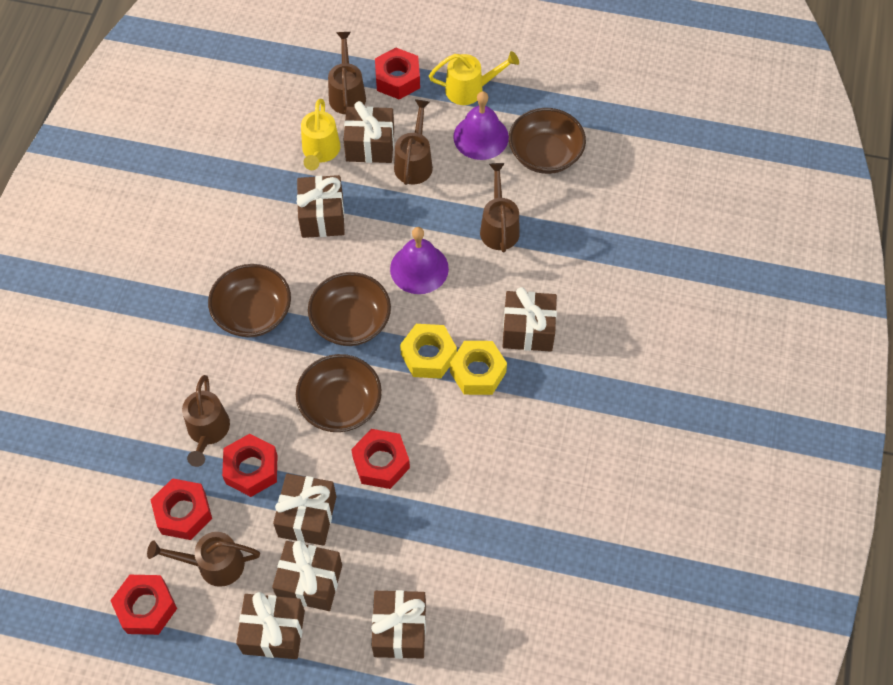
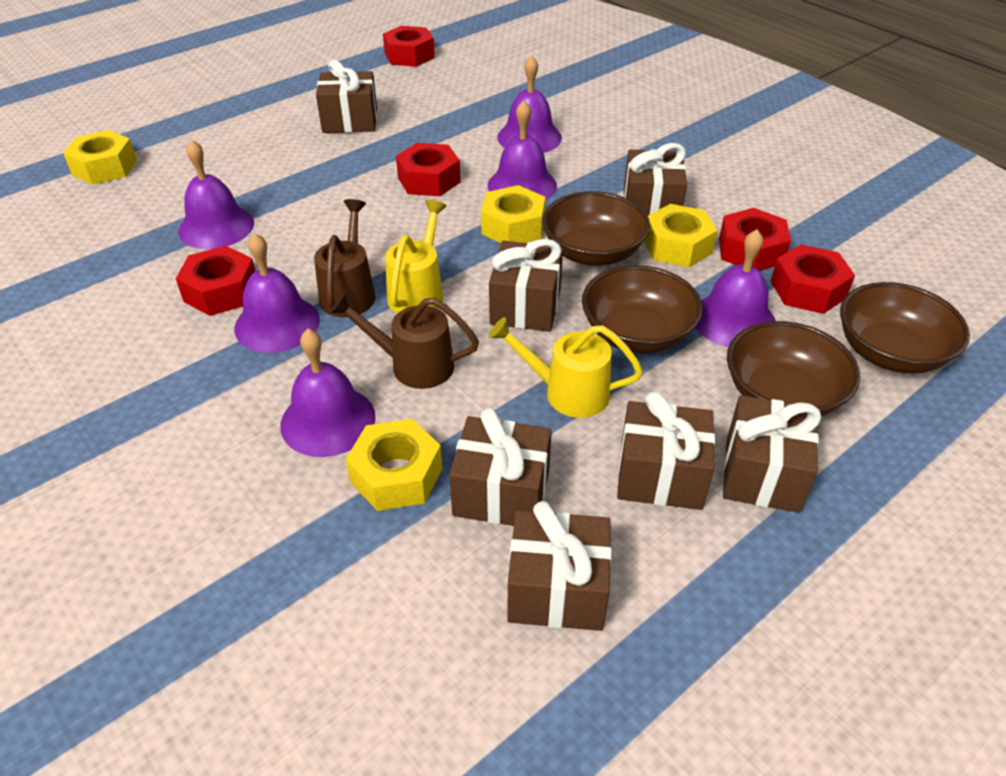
brown watering can: 5 -> 2
purple bell: 2 -> 6
yellow nut: 2 -> 4

